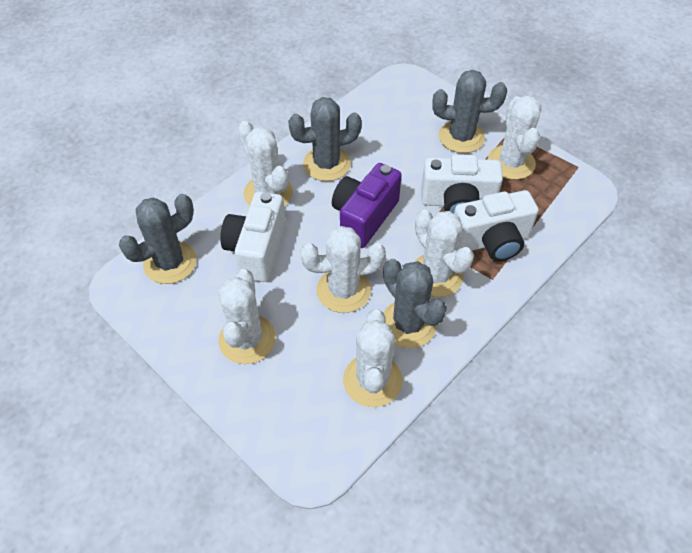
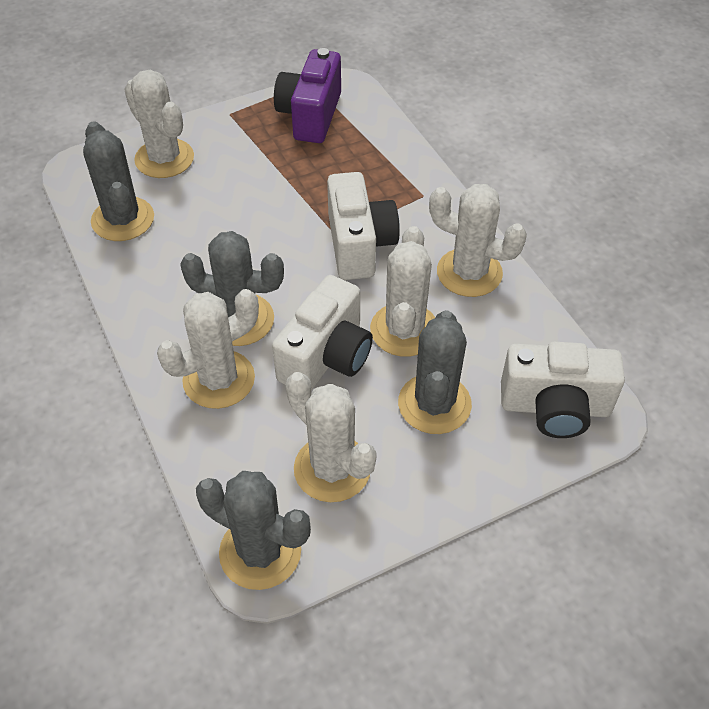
white cactus: 6 -> 5

